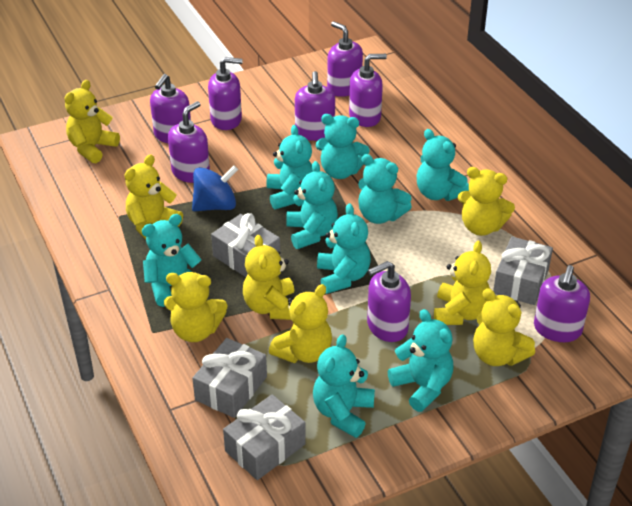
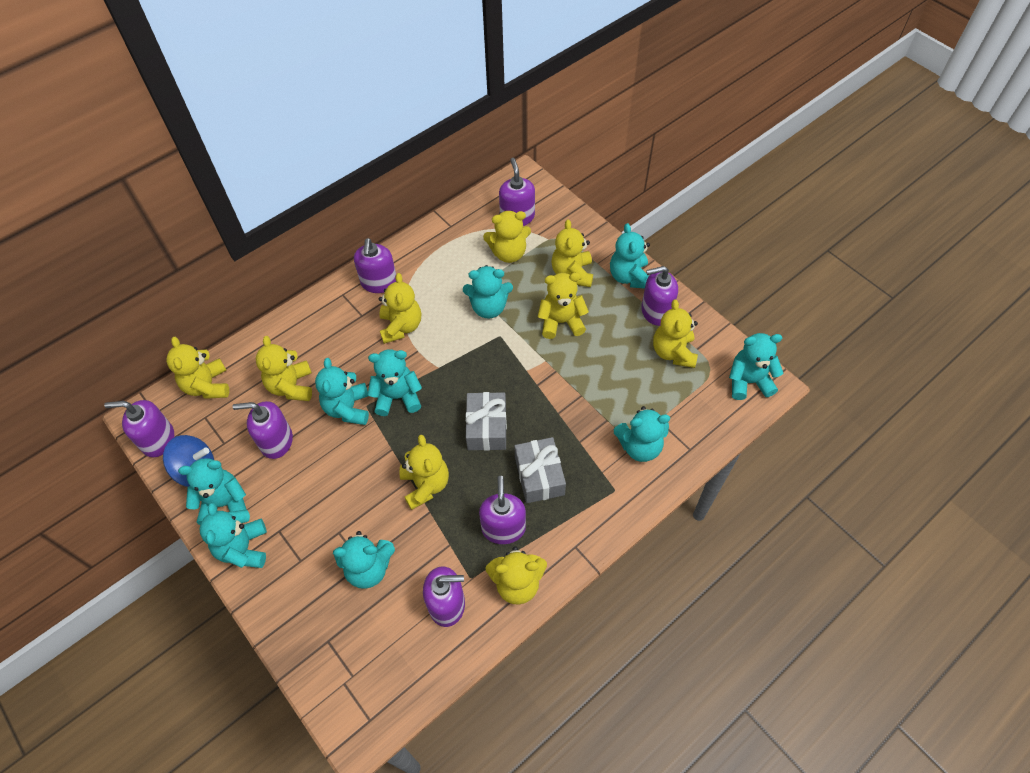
grey gift: 4 -> 2
purple soap dispenser: 8 -> 7
yellow teddy bear: 8 -> 9

